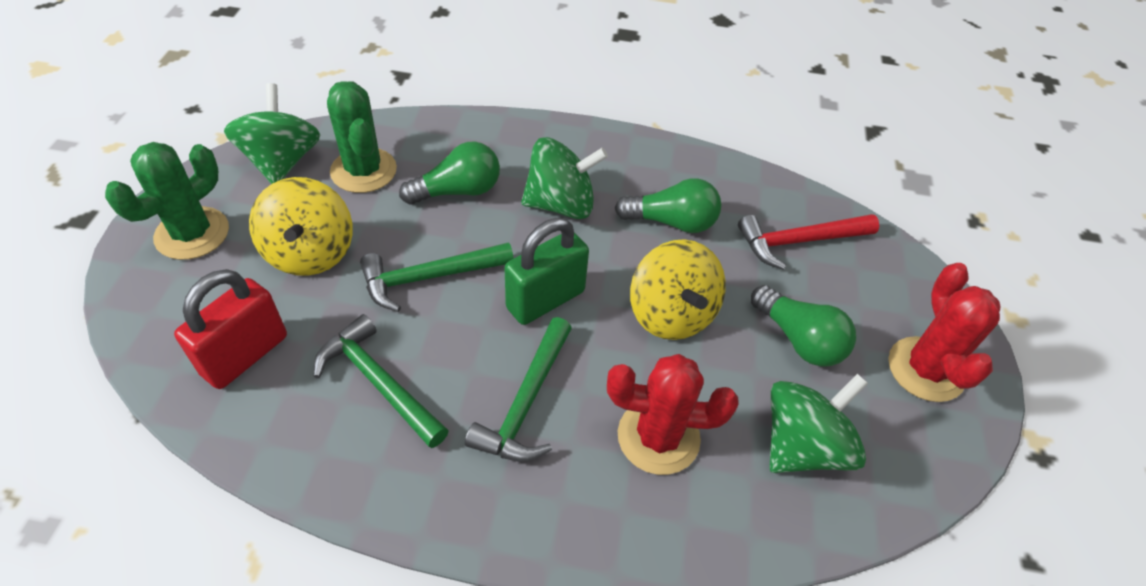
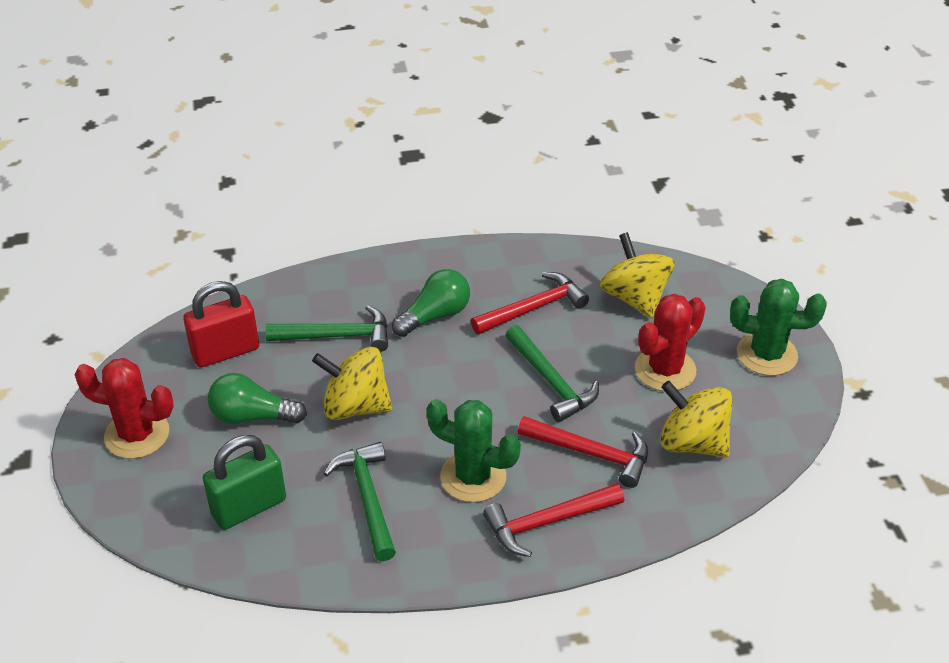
green light bulb: 3 -> 2
green spinning top: 3 -> 0
red hammer: 1 -> 3
yellow spinning top: 2 -> 3

